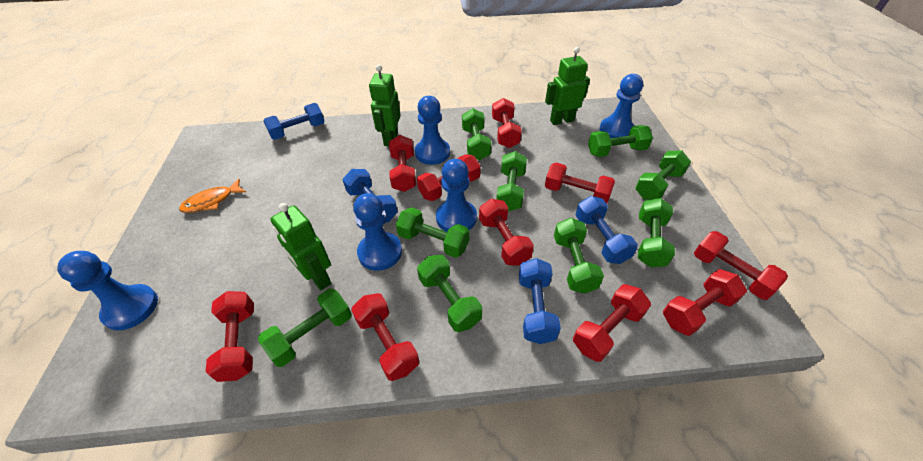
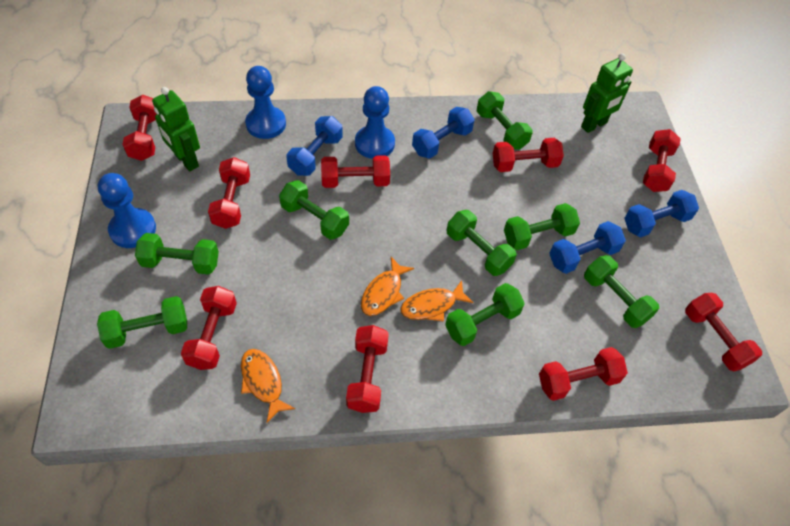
blue pawn: 5 -> 3
green dumbbell: 9 -> 8
green robot: 3 -> 2
orange fish: 1 -> 3
red dumbbell: 10 -> 9

